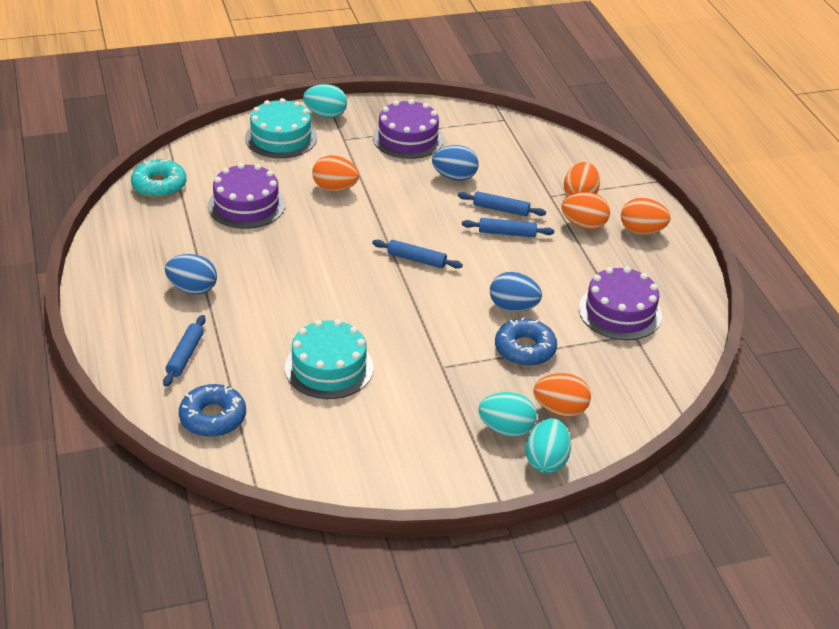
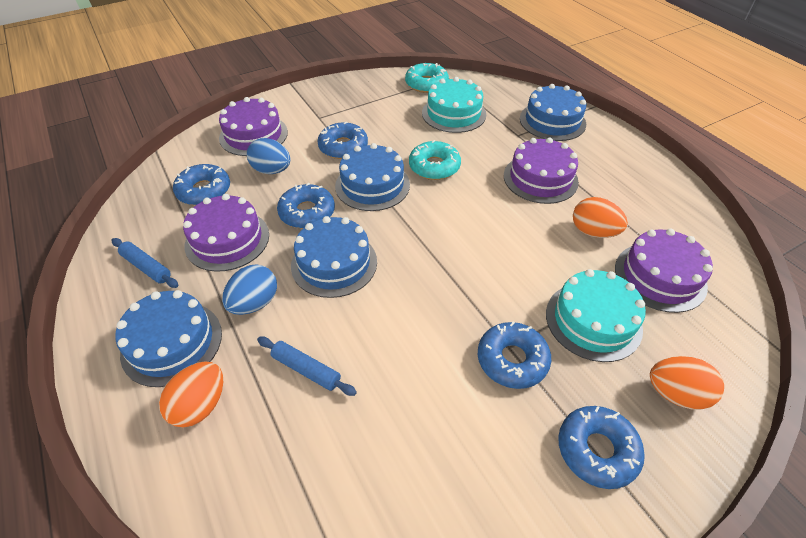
blue cake: 0 -> 4
blue donut: 2 -> 5
blue egg: 3 -> 2
blue rolling pin: 4 -> 2
orange egg: 5 -> 3
purple cake: 3 -> 4
turquoise donut: 1 -> 2
turquoise egg: 3 -> 0

